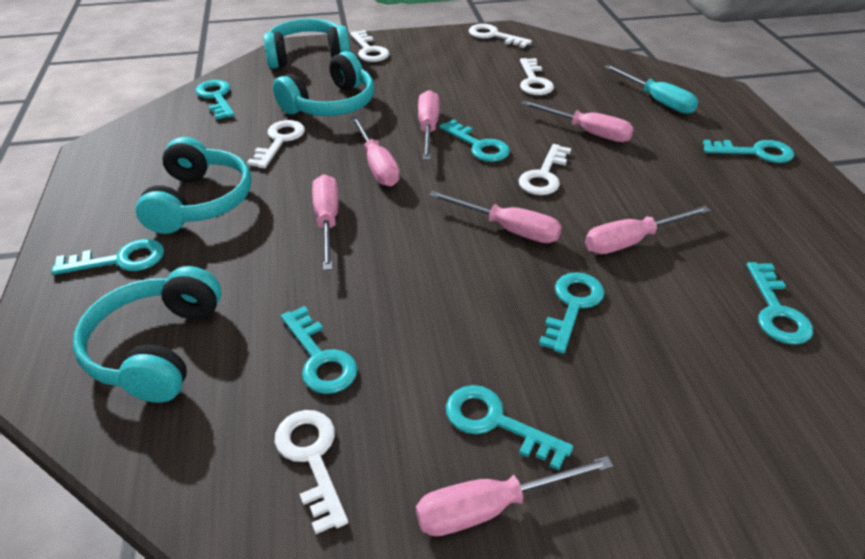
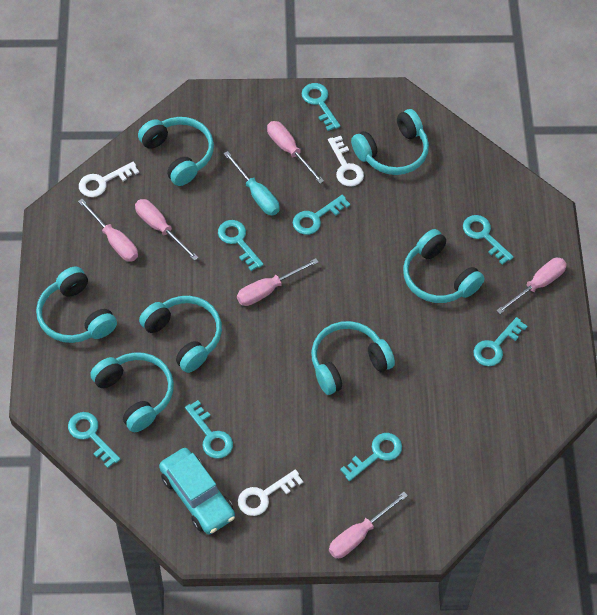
pink screwdriver: 7 -> 6
turquoise car: 0 -> 1
turquoise headphones: 4 -> 7
white key: 6 -> 3

